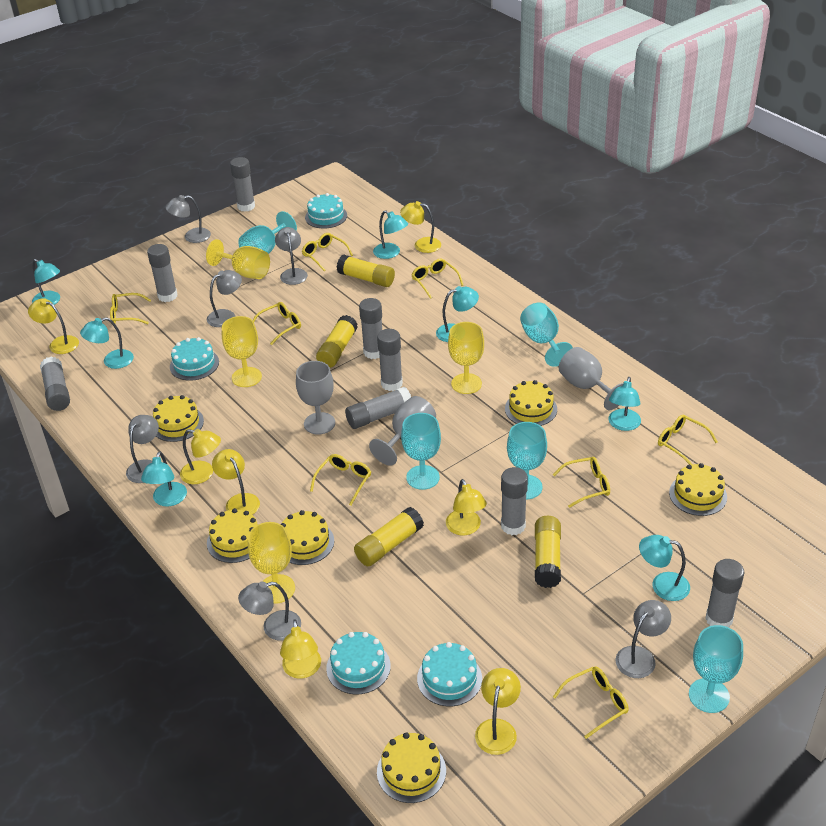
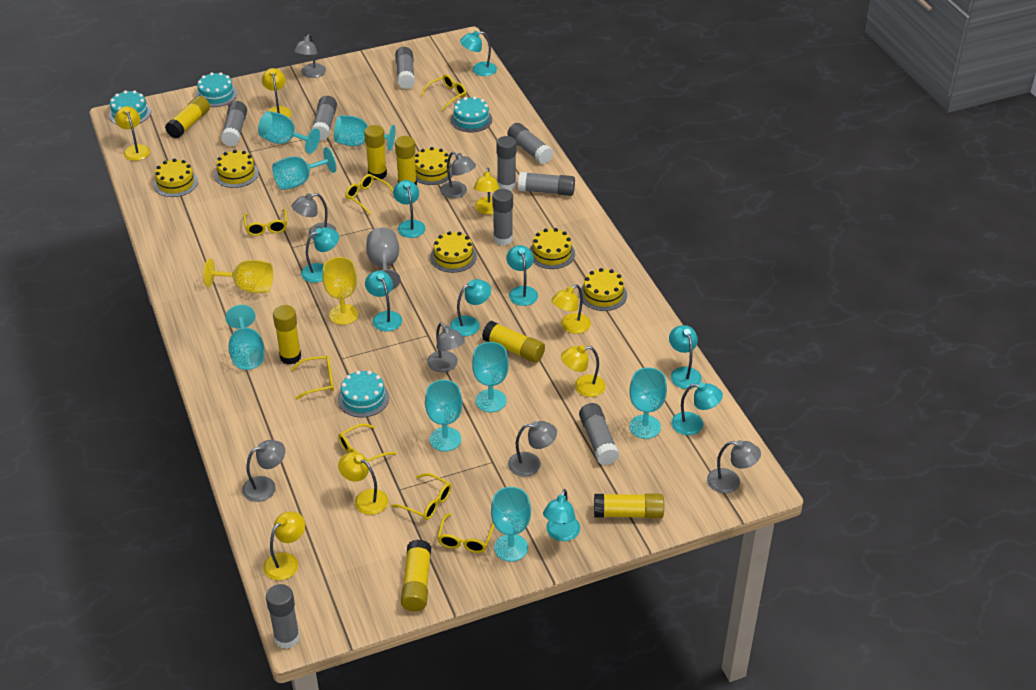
grey glue stick: 8 -> 9
grey goblet: 3 -> 1
grey lamp: 6 -> 7
turquoise goblet: 5 -> 8
turquoise lamp: 7 -> 9
yellow glasses: 8 -> 7
yellow glue stick: 4 -> 7
yellow goblet: 4 -> 2

